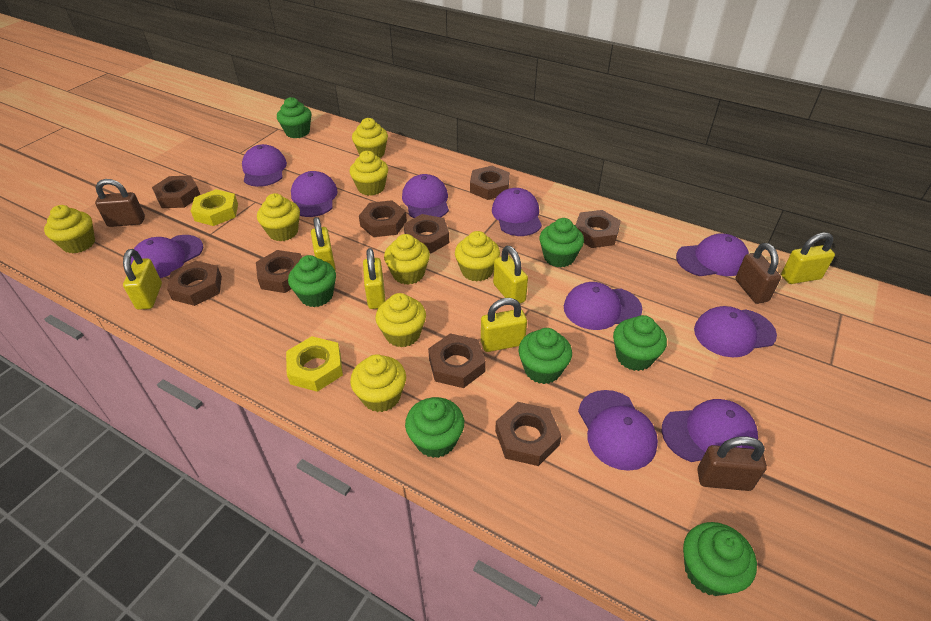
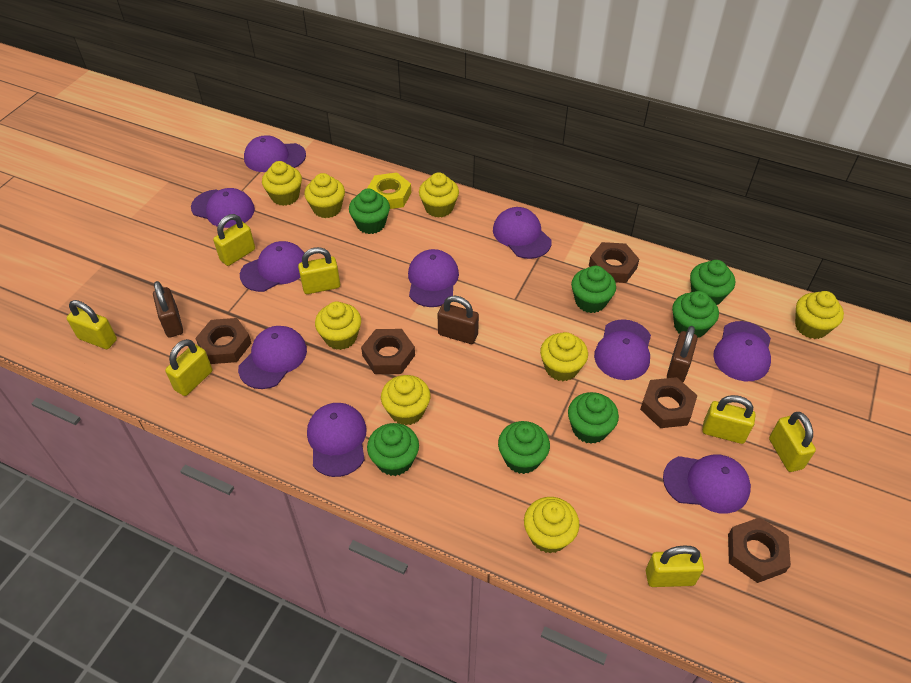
brown nut: 9 -> 5
yellow nut: 2 -> 1
yellow padlock: 6 -> 7

